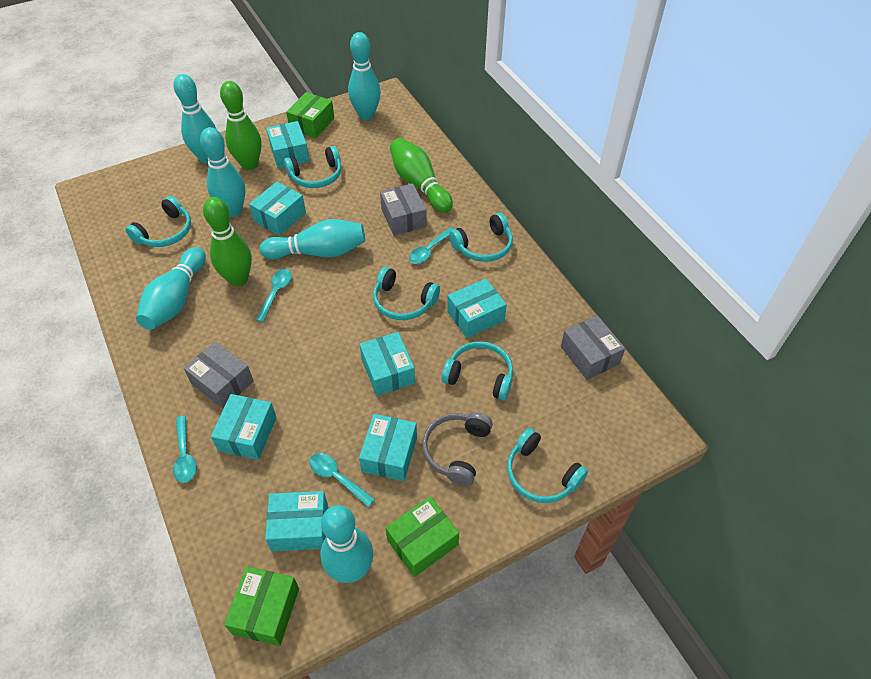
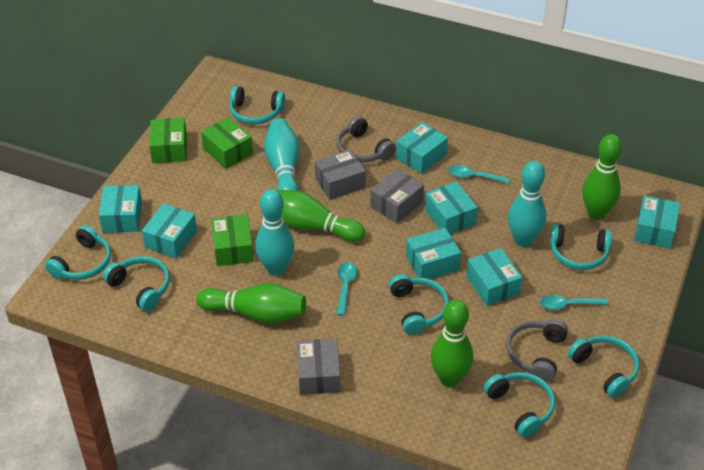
green bowling pin: 3 -> 4
grey headphones: 1 -> 2
turquoise bowling pin: 6 -> 3
turquoise headphones: 6 -> 7
turquoise spoon: 4 -> 3

